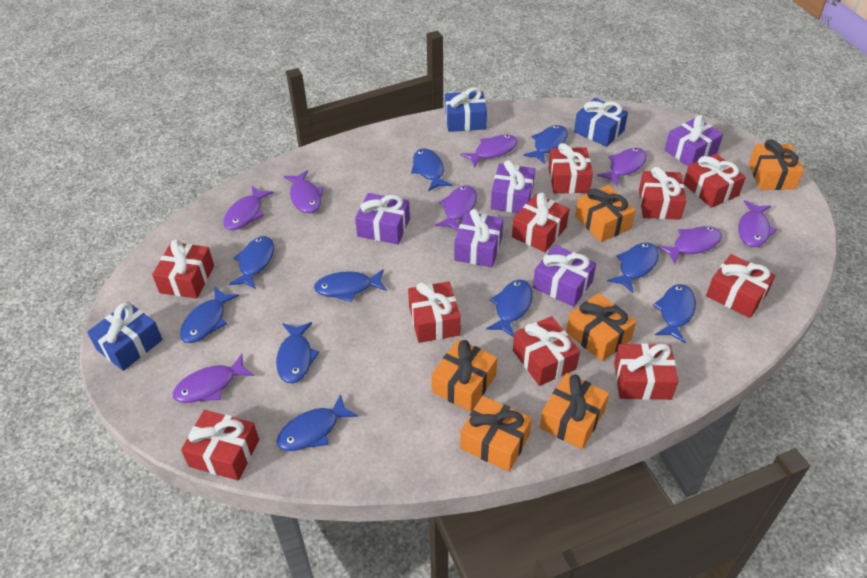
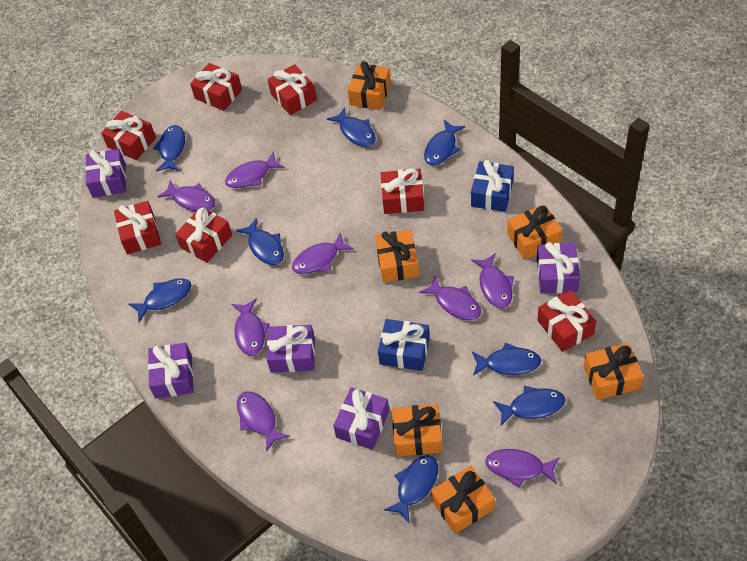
blue fish: 10 -> 8
blue gift: 3 -> 2
red gift: 10 -> 7

